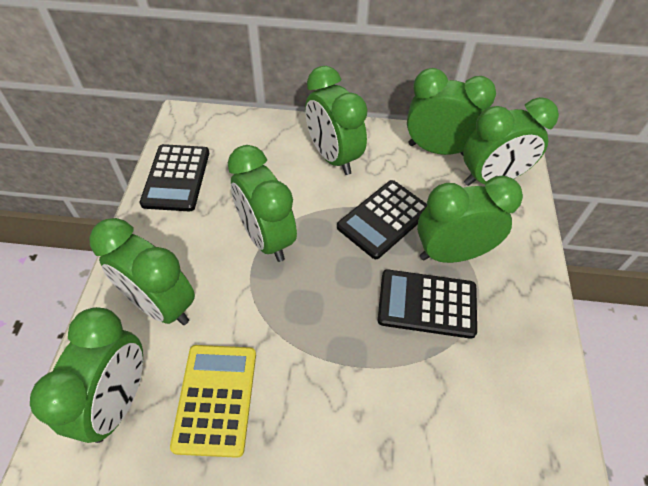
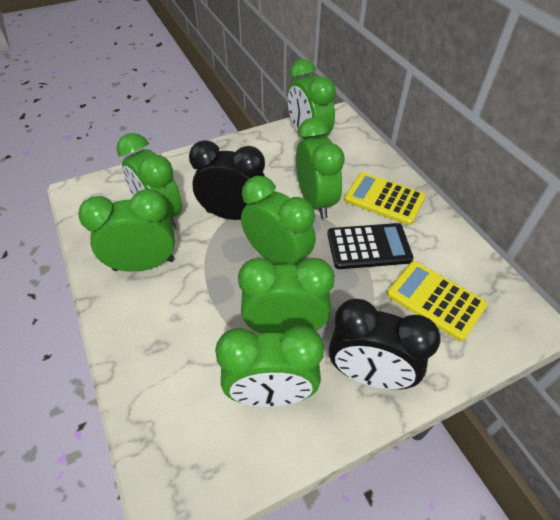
black calculator: 3 -> 1
black clock: 0 -> 2
yellow calculator: 1 -> 2

